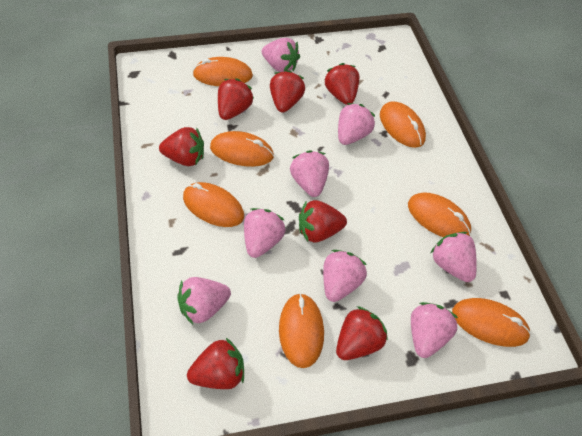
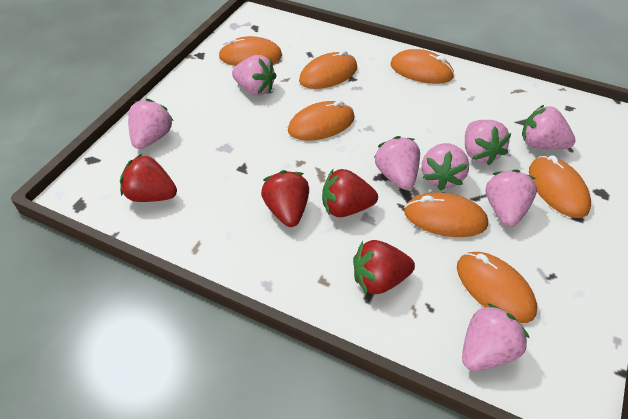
red strawberry: 7 -> 4

